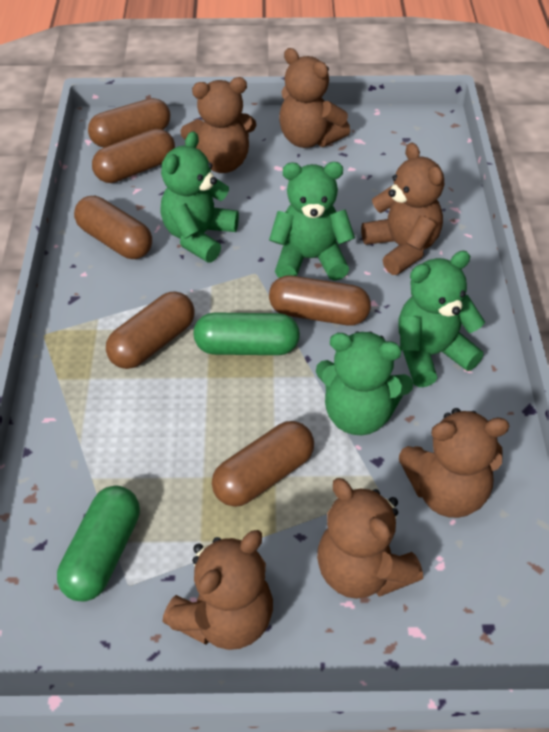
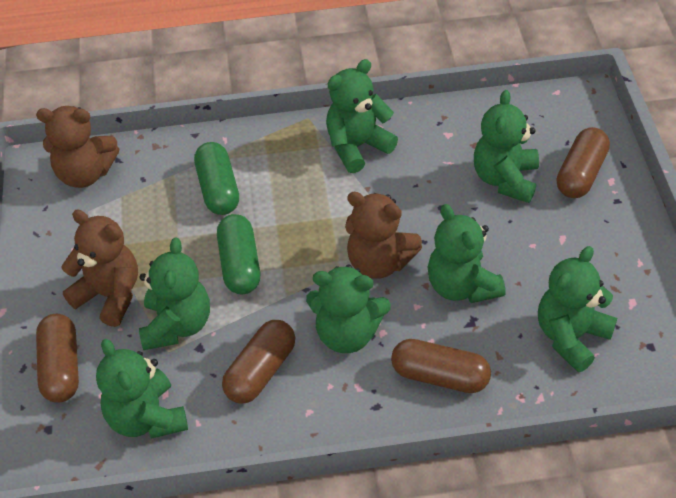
brown capsule: 6 -> 4
brown teddy bear: 6 -> 3
green teddy bear: 4 -> 7

